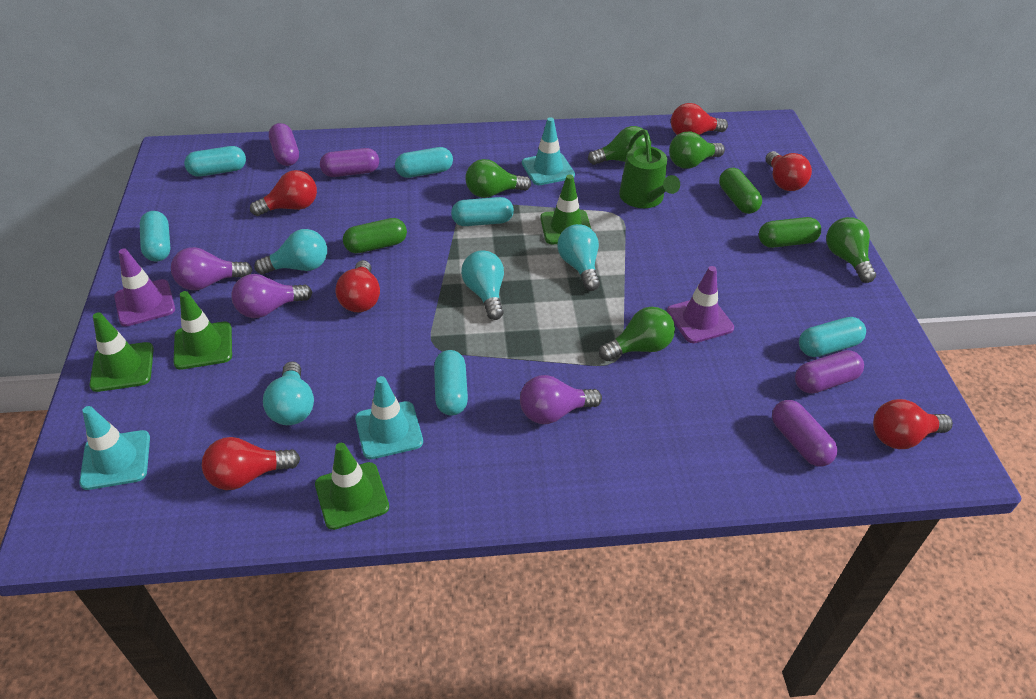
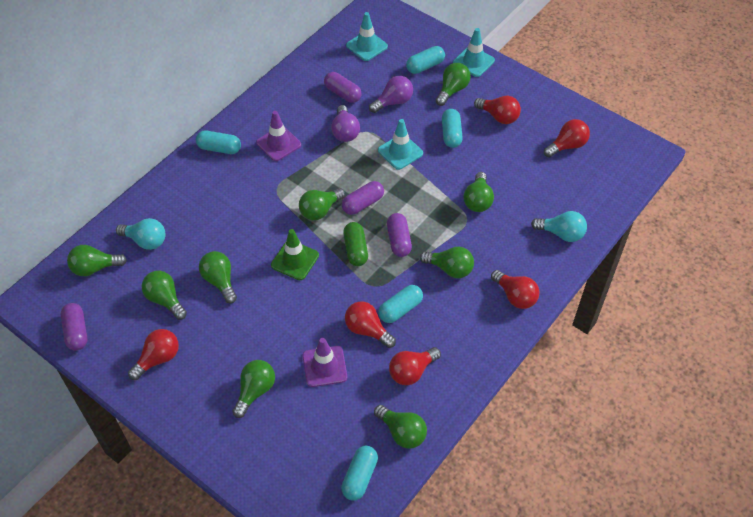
green capsule: 3 -> 1
green light bulb: 5 -> 9
green traffic cone: 4 -> 1
green watering can: 1 -> 0
purple light bulb: 3 -> 2
turquoise capsule: 6 -> 5
turquoise light bulb: 4 -> 2

